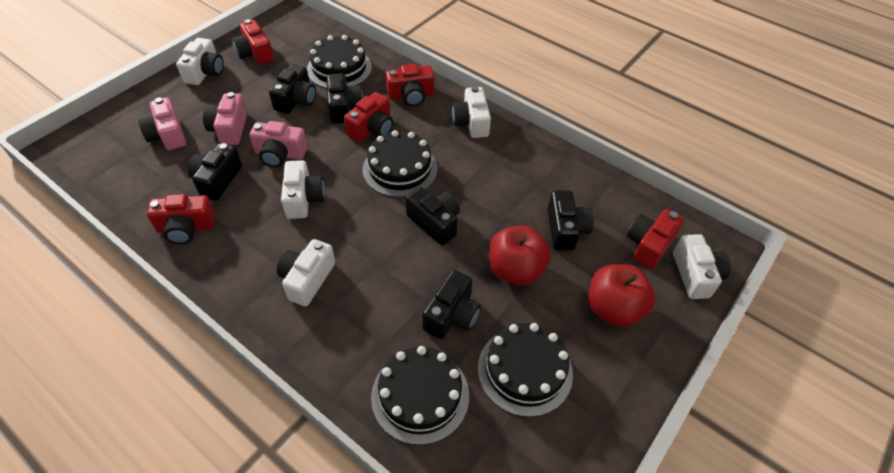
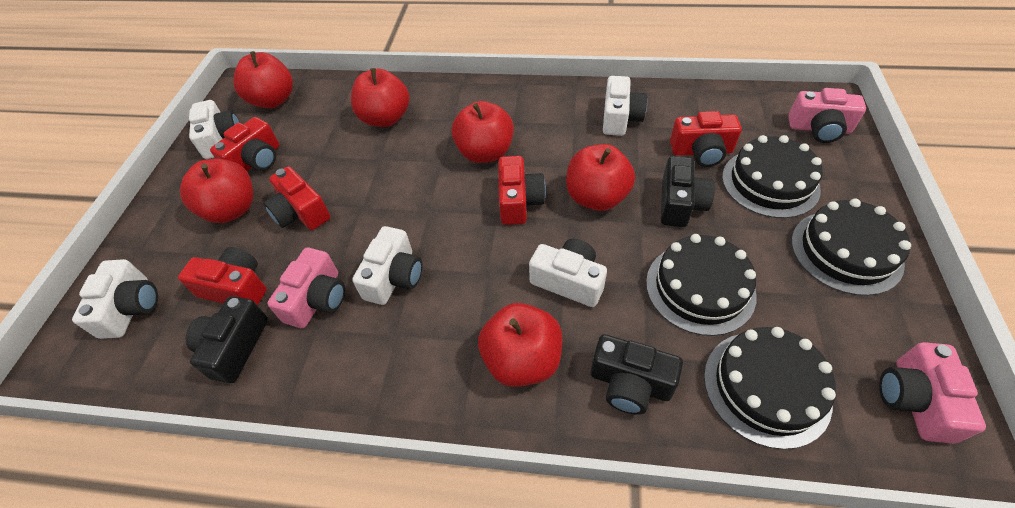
black camera: 6 -> 3
red apple: 2 -> 6

